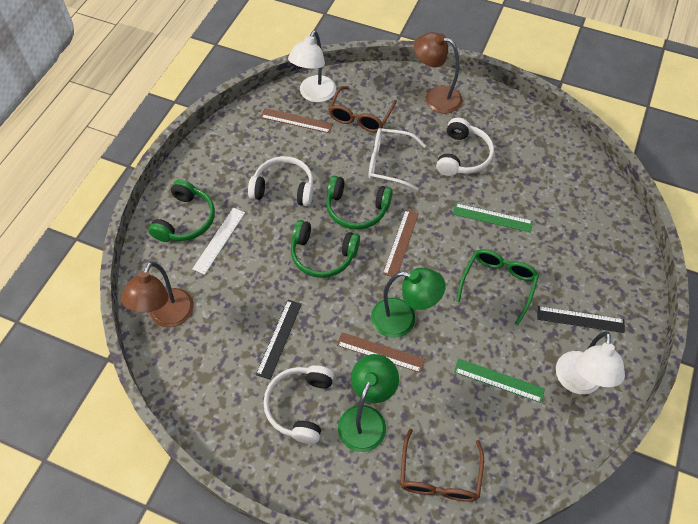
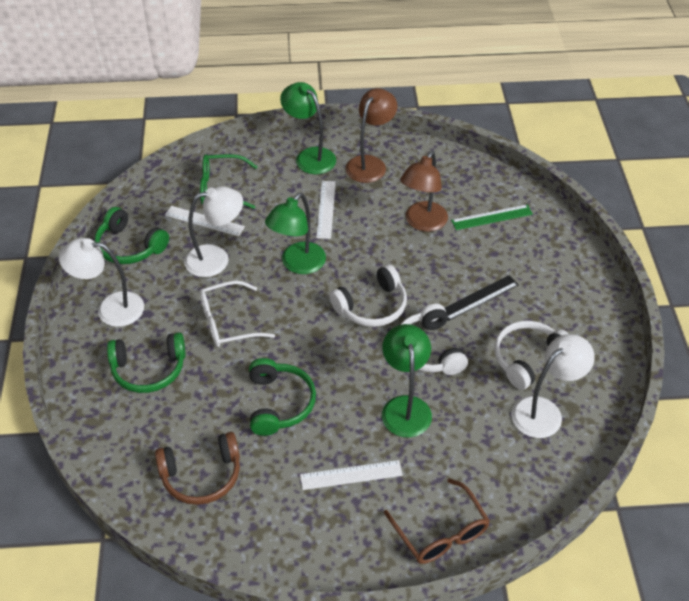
black ruler: 2 -> 1
brown glasses: 2 -> 1
brown headphones: 0 -> 1
brown ruler: 3 -> 0
green lamp: 2 -> 3
green ruler: 2 -> 1
white lamp: 2 -> 3
white ruler: 1 -> 3

